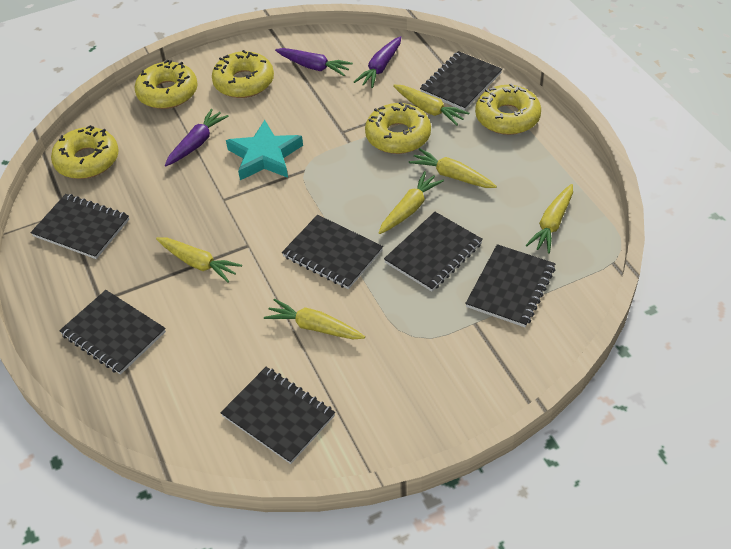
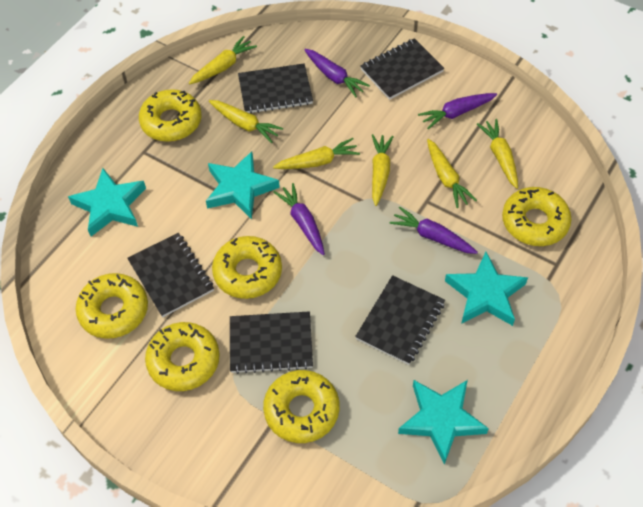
black notebook: 7 -> 5
purple carrot: 3 -> 4
turquoise star: 1 -> 4
yellow donut: 5 -> 6

